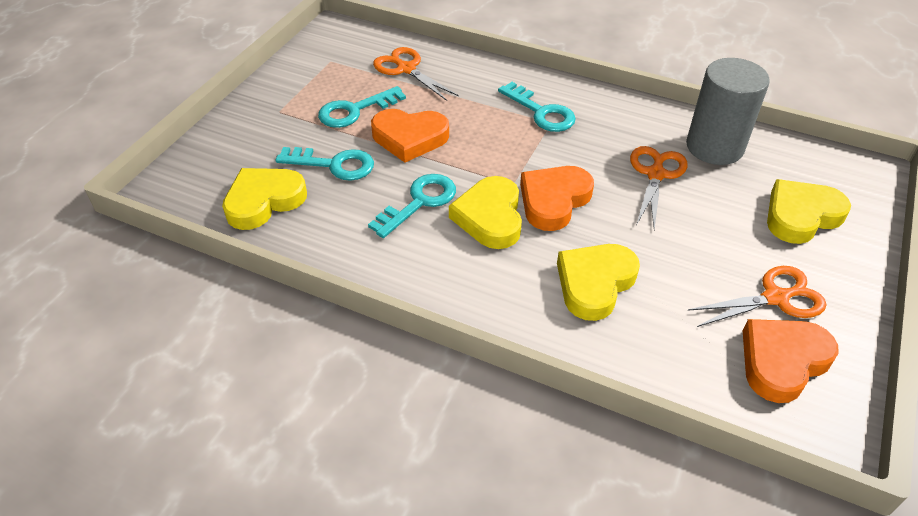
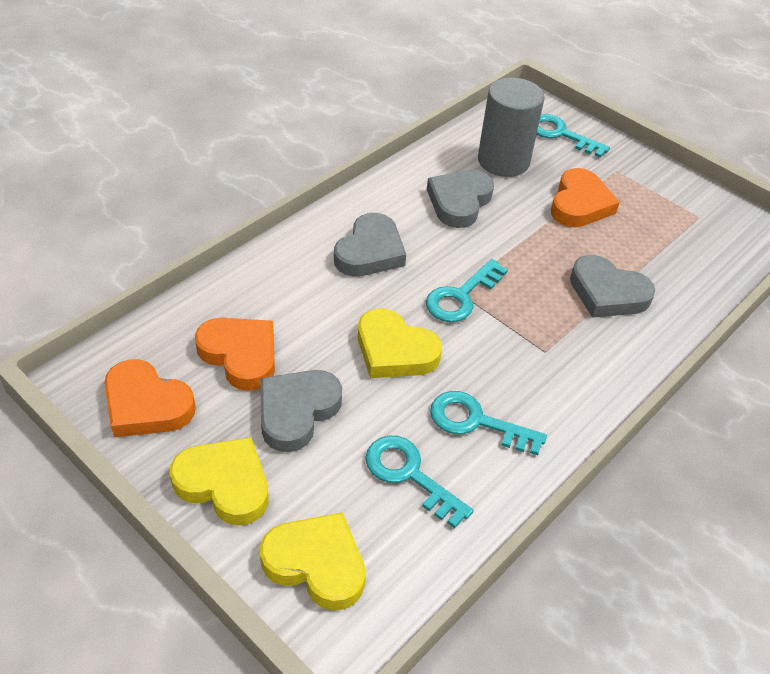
grey heart: 0 -> 4
orange scissors: 3 -> 0
yellow heart: 4 -> 3

